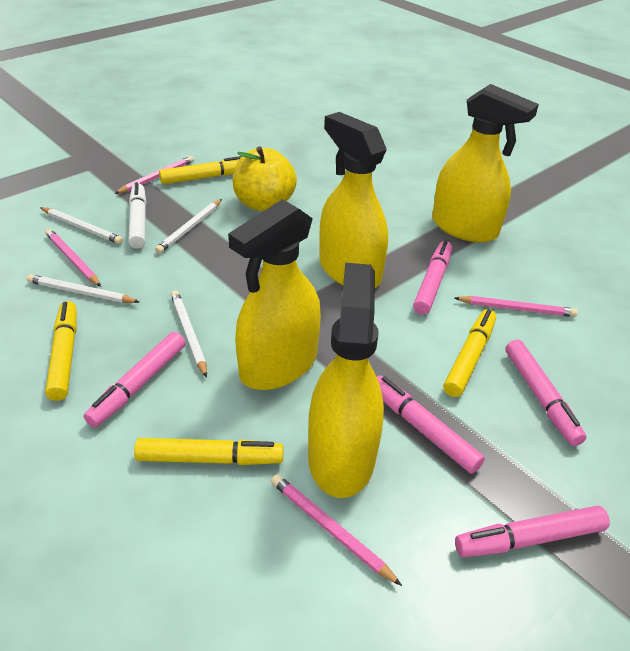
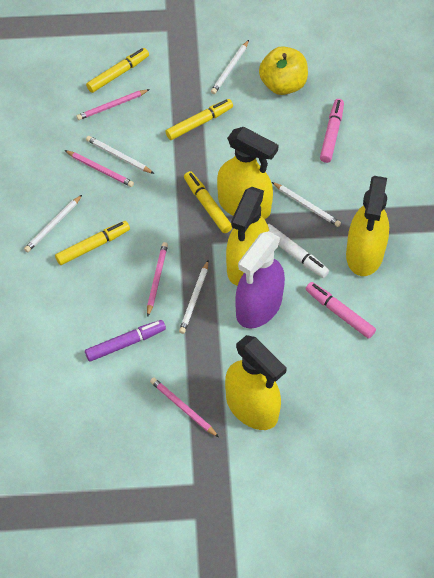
pink marker: 5 -> 2
purple marker: 0 -> 1
purple spray bottle: 0 -> 1
white pencil: 4 -> 5

